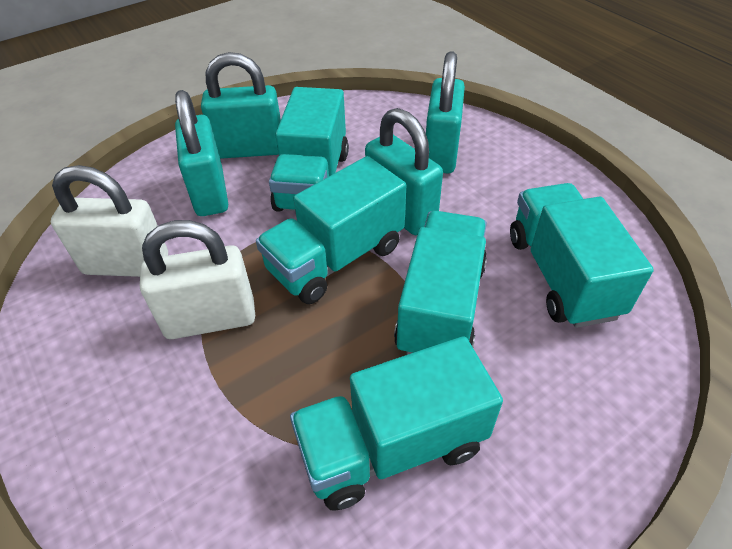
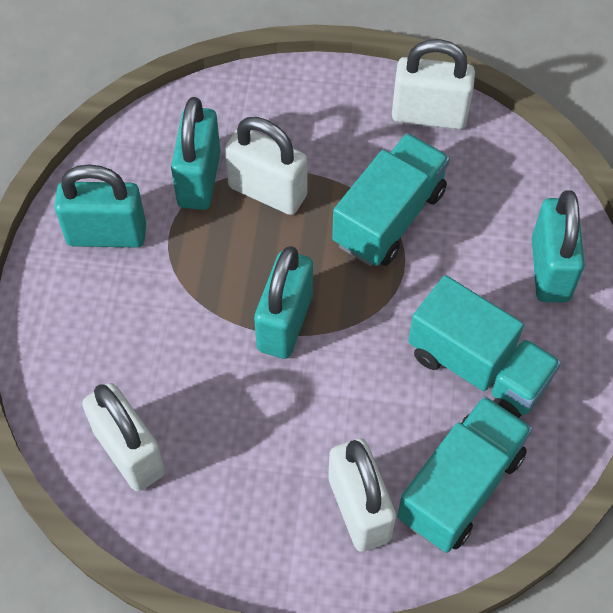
turquoise truck: 5 -> 3
white padlock: 2 -> 4

